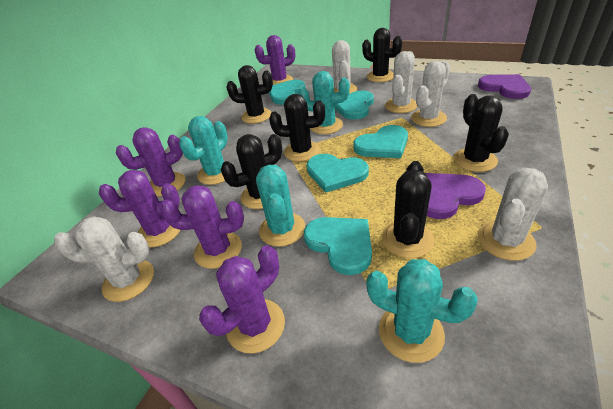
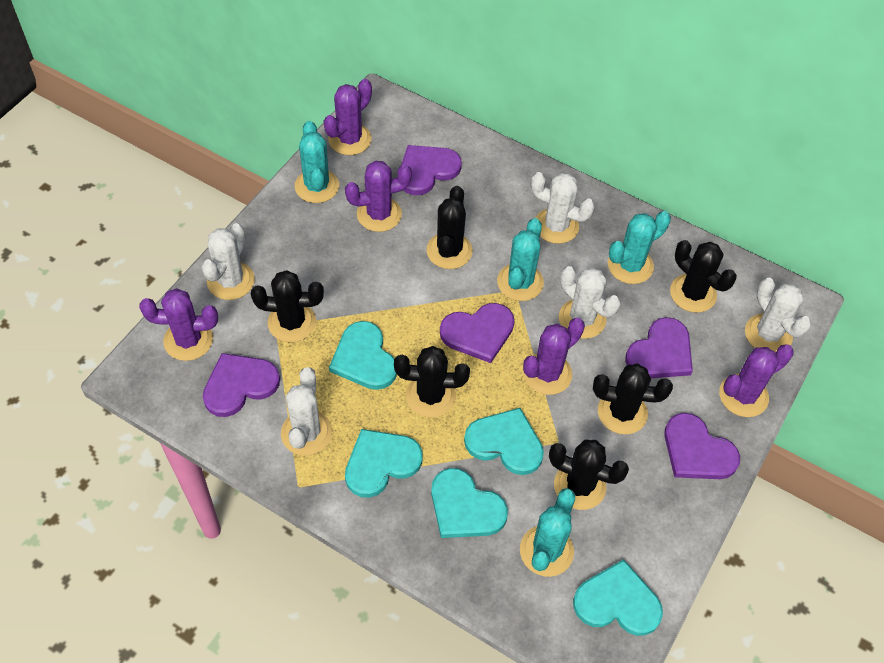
purple heart: 2 -> 5

